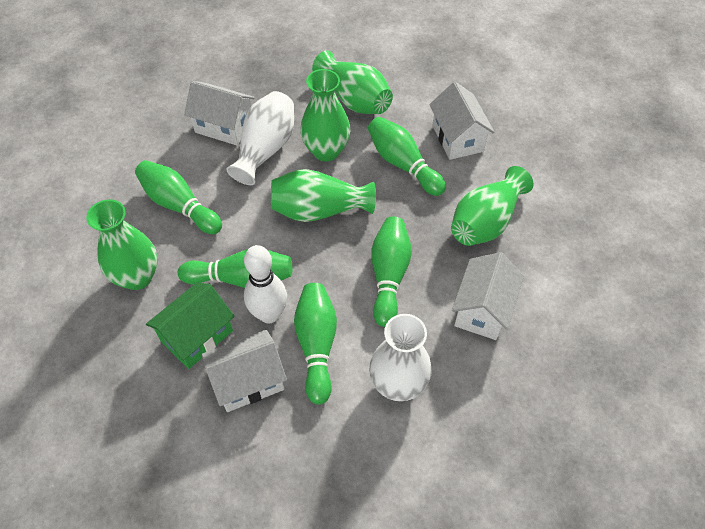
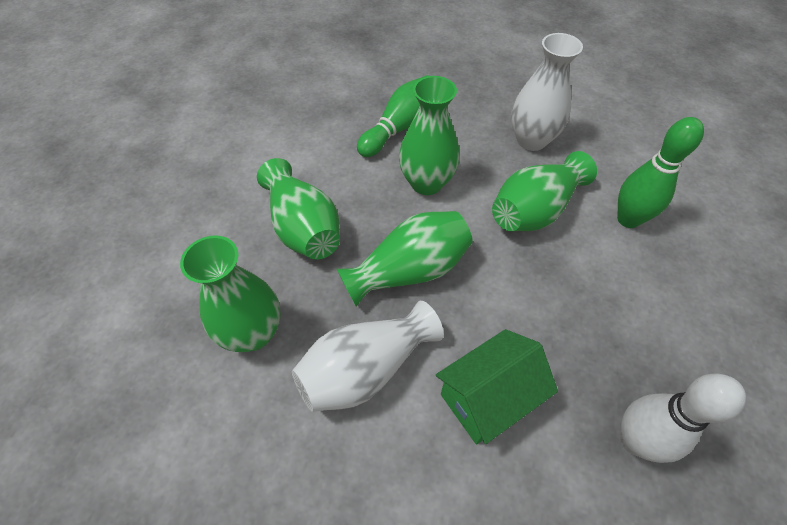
green bowling pin: 5 -> 2
white house: 4 -> 0

